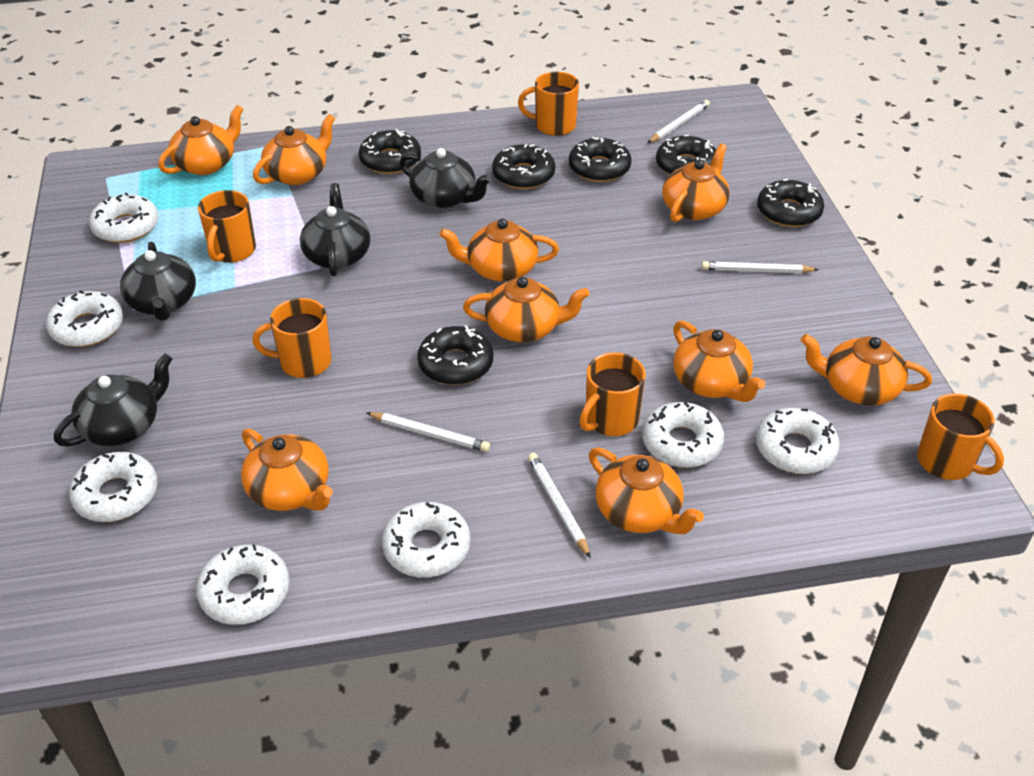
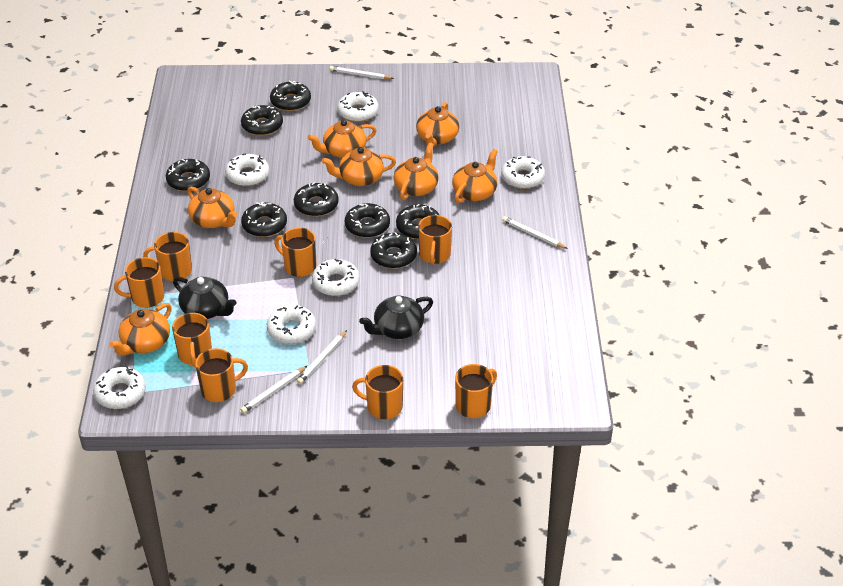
black donut: 6 -> 8
black teapot: 4 -> 2
orange mug: 5 -> 8
orange teapot: 9 -> 7
white donut: 7 -> 6

